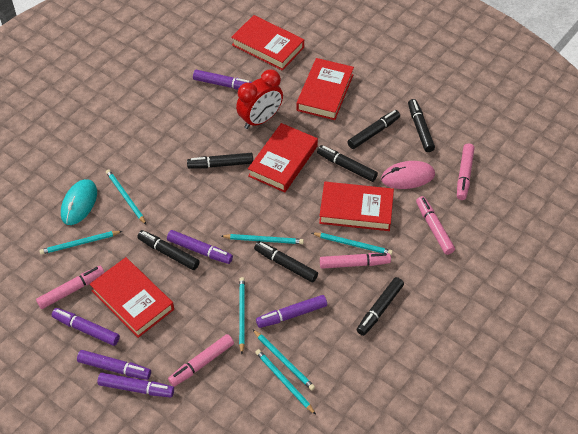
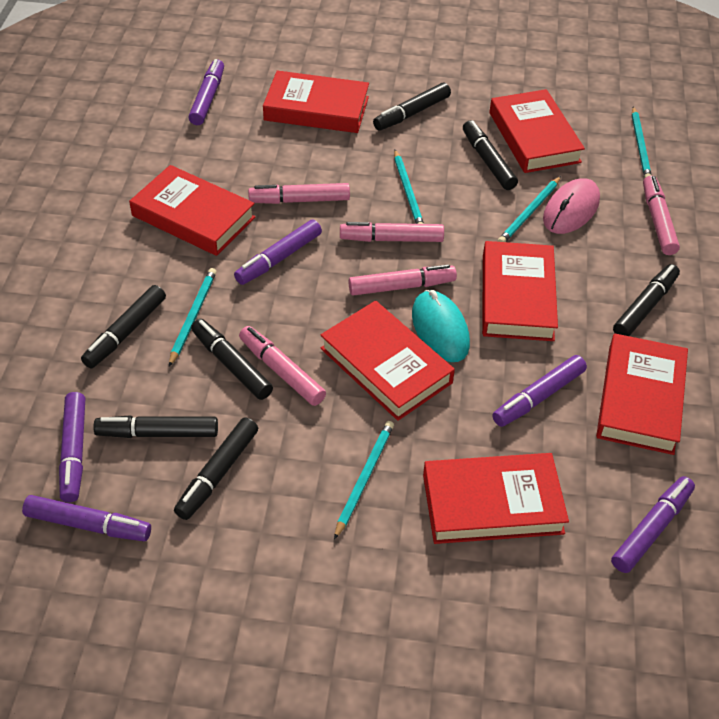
red book: 5 -> 7
red clock: 1 -> 0
turquoise pencil: 7 -> 5

